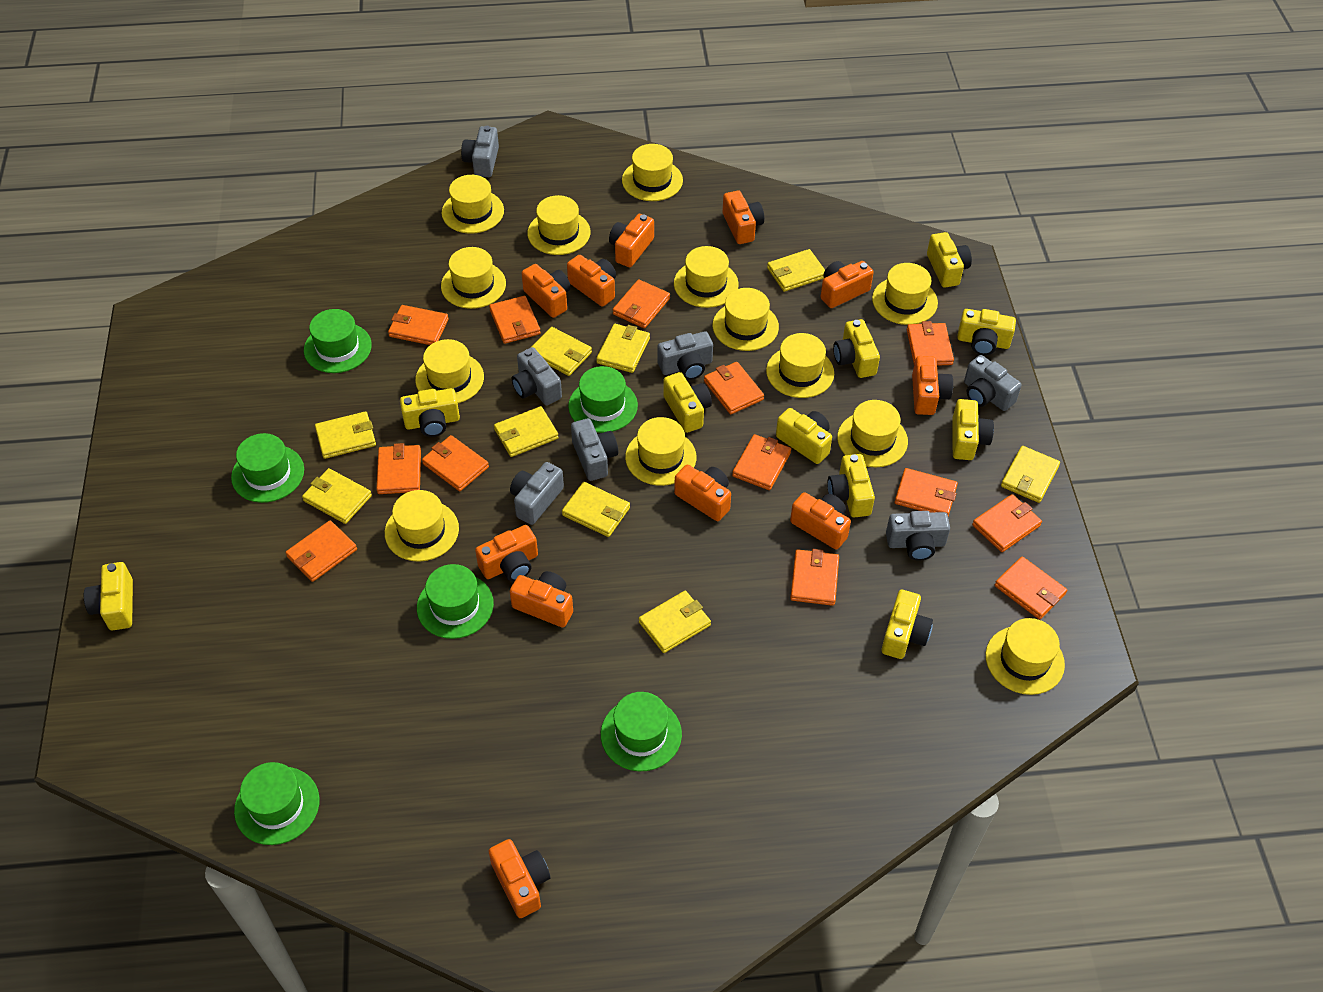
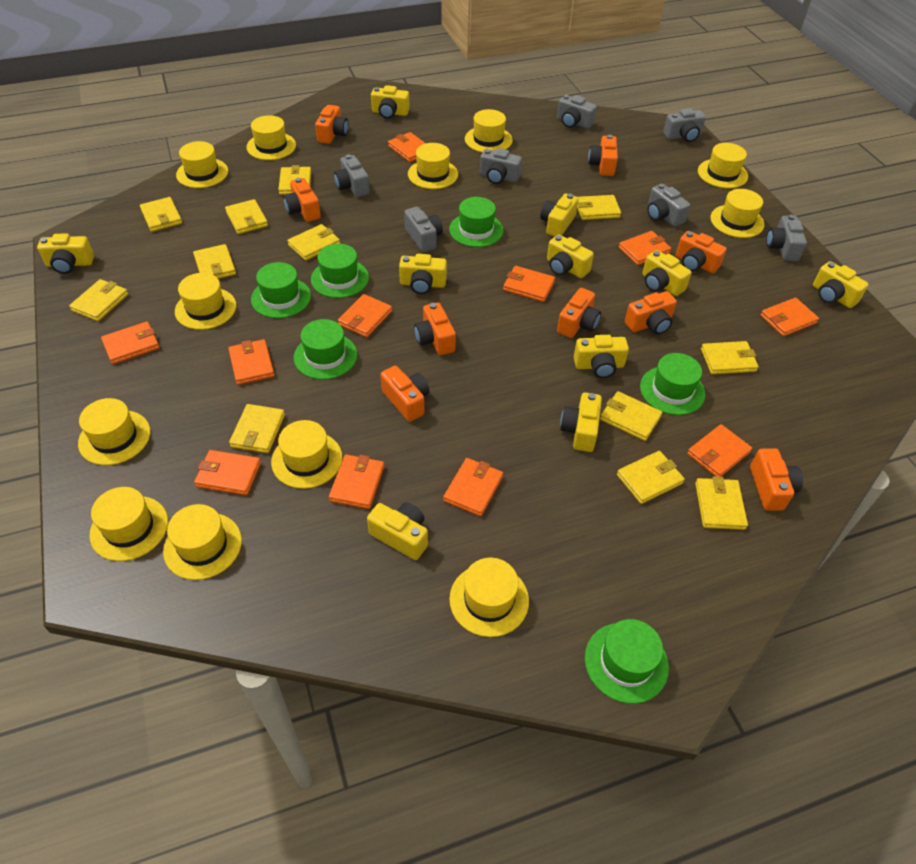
orange camera: 11 -> 9
orange wallet: 13 -> 11
yellow hat: 13 -> 12
yellow wallet: 9 -> 12

